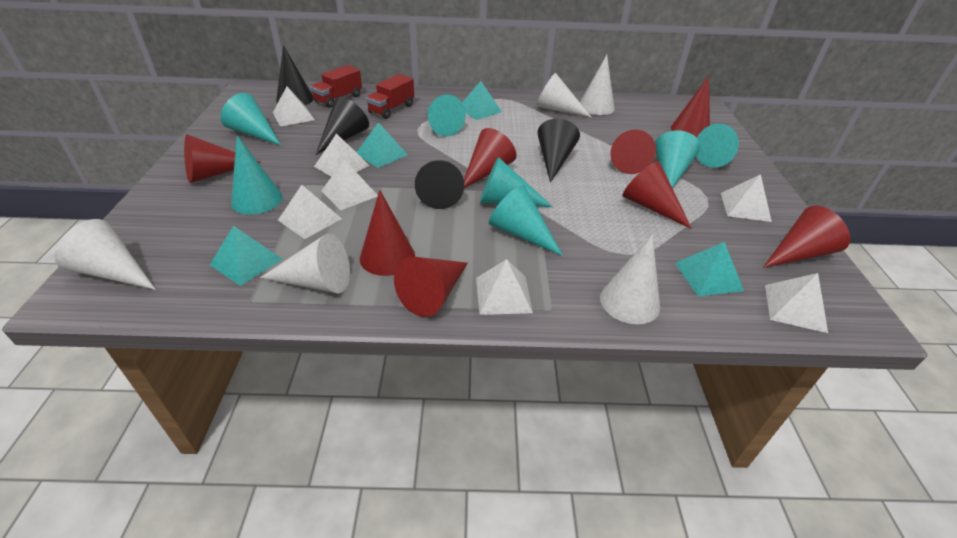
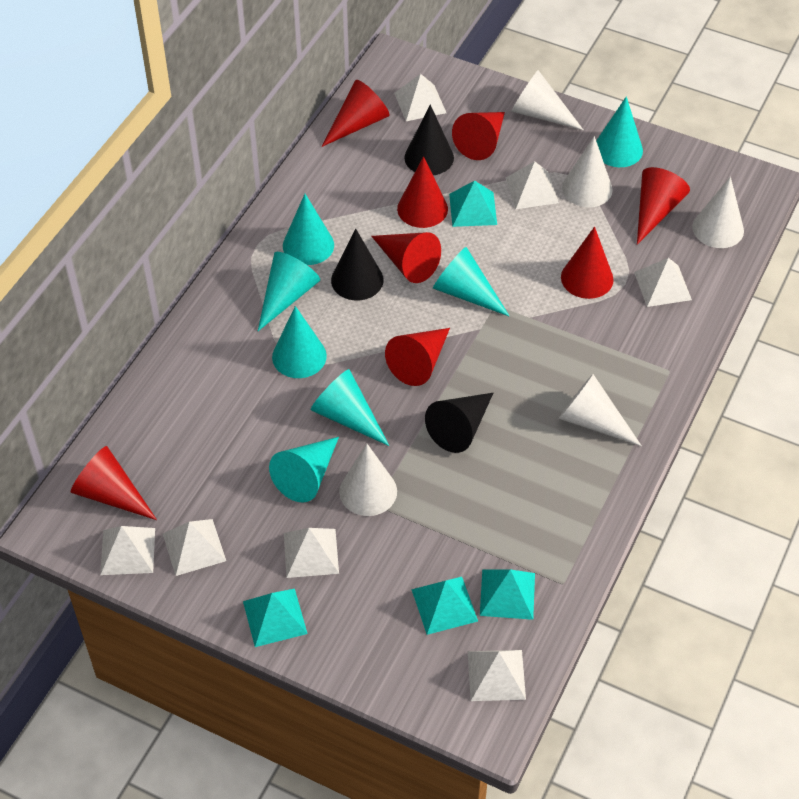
black cone: 4 -> 3
red truck: 2 -> 0

